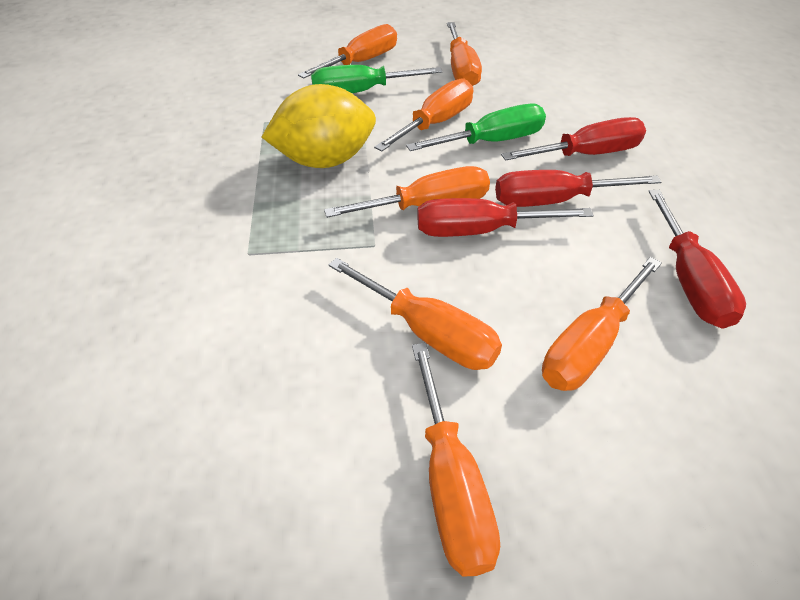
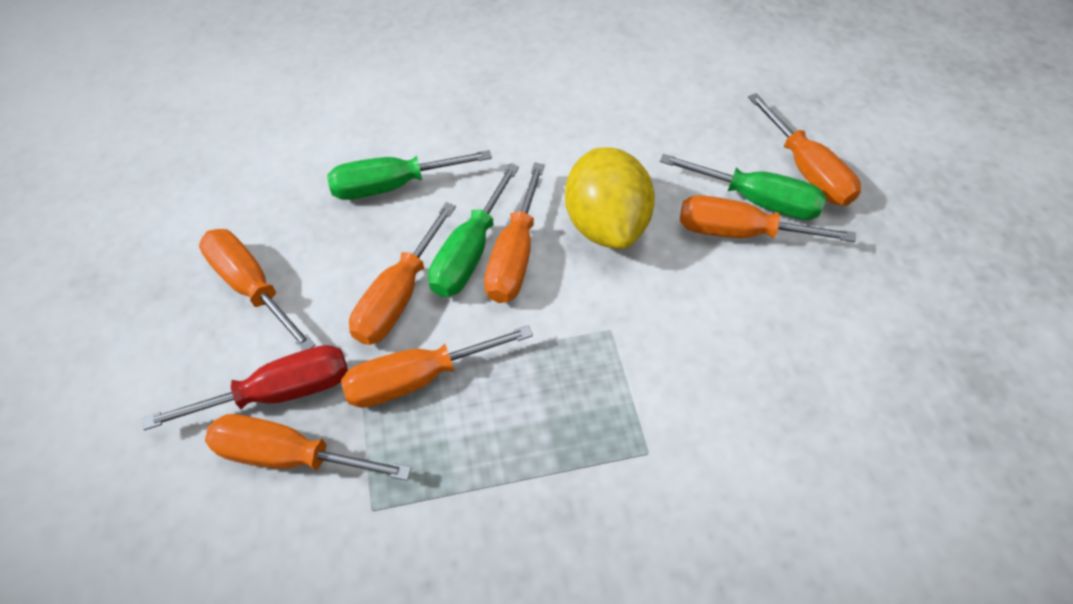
green screwdriver: 2 -> 3
red screwdriver: 4 -> 1

